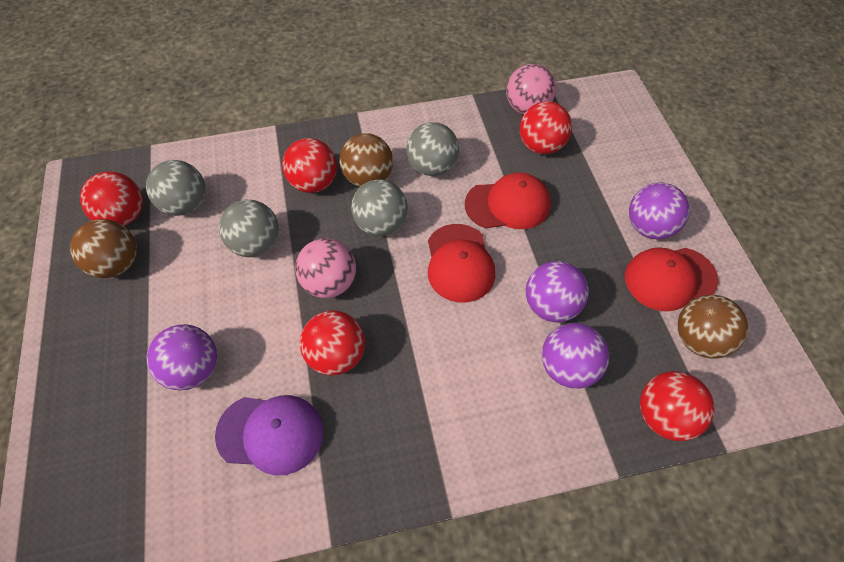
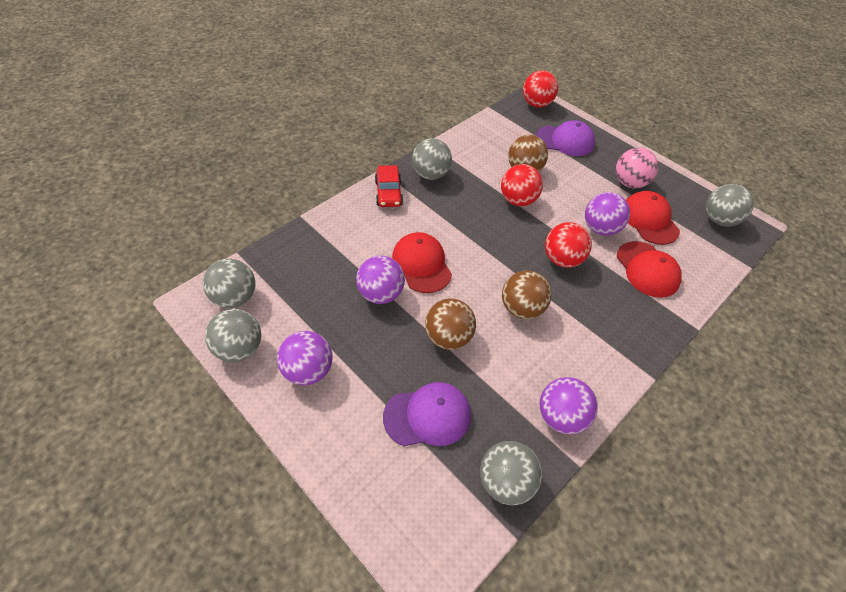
grey ball: 4 -> 5
pink ball: 2 -> 1
purple cap: 1 -> 2
red ball: 5 -> 3
red car: 0 -> 1

